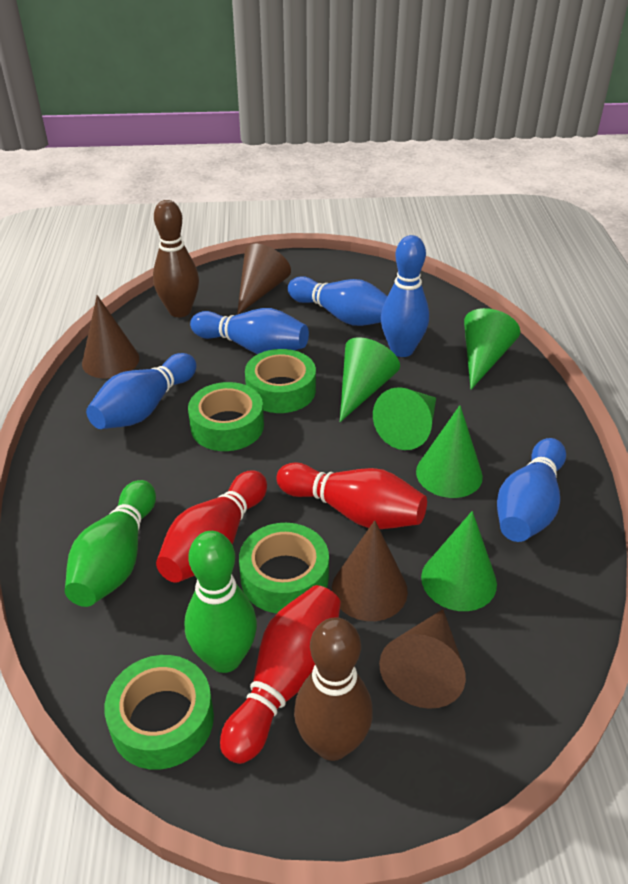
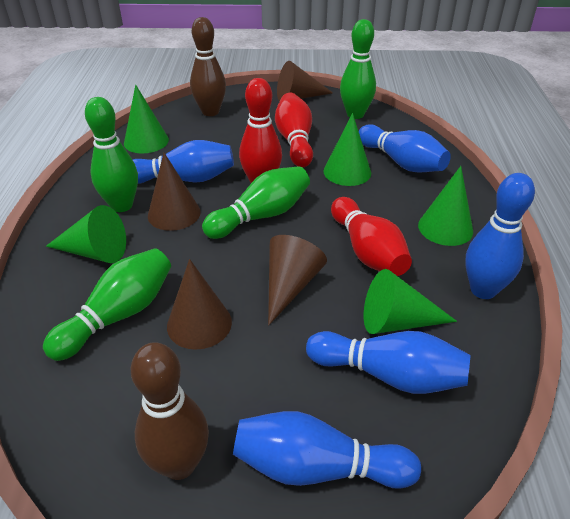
green bowling pin: 2 -> 4
green tape: 4 -> 0

